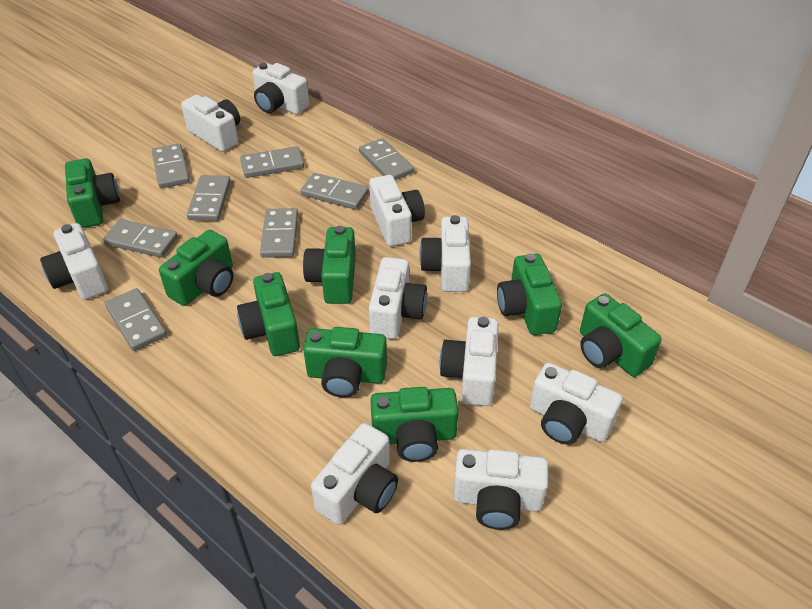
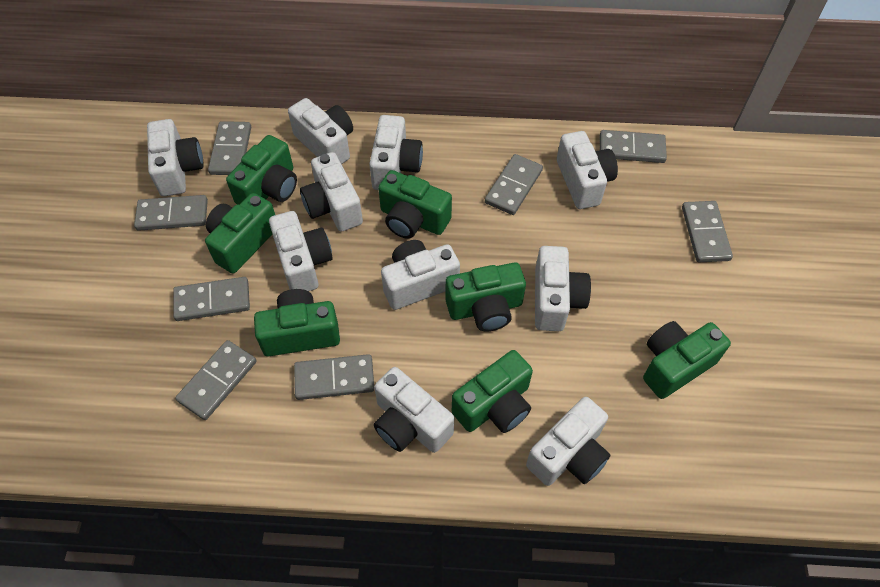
green camera: 8 -> 7

